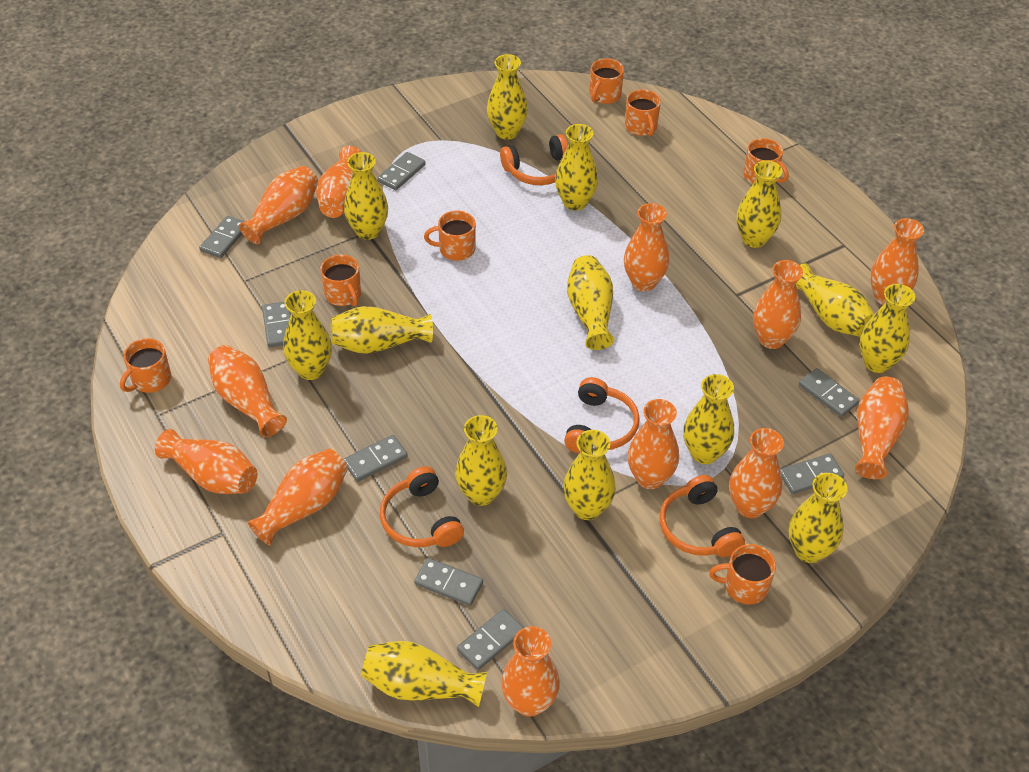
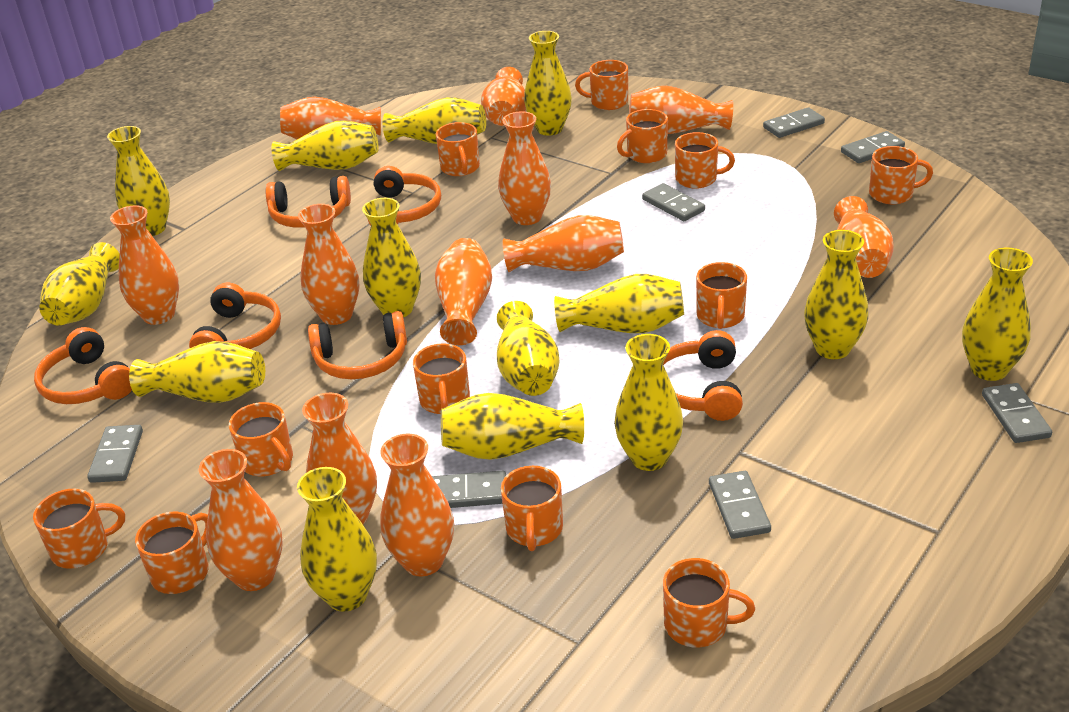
grey domino: 8 -> 7
orange headphones: 4 -> 6
orange mug: 7 -> 12

